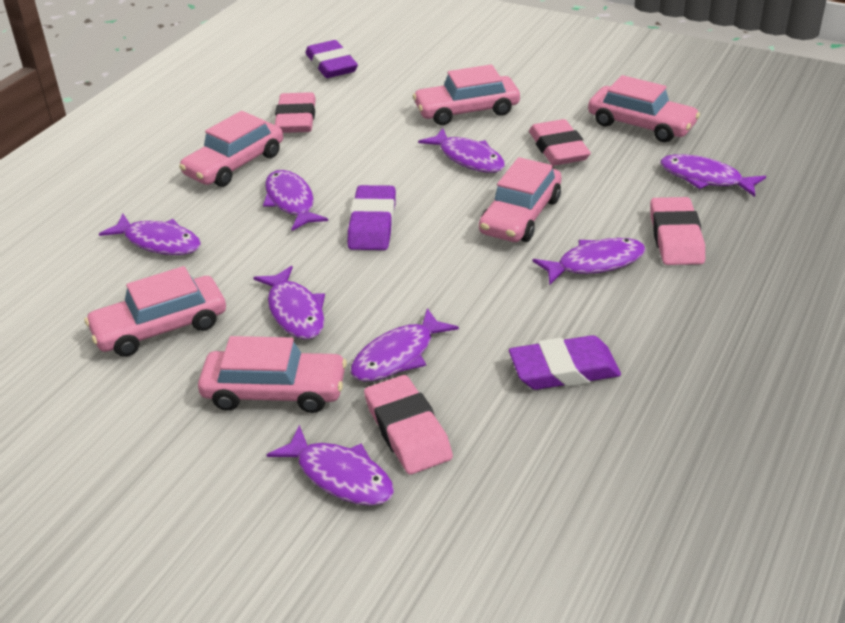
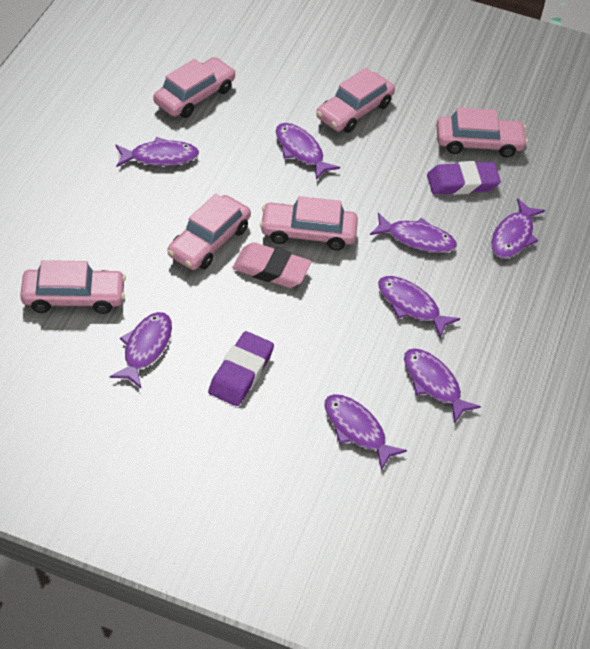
pink eraser: 4 -> 1
purple eraser: 3 -> 2

